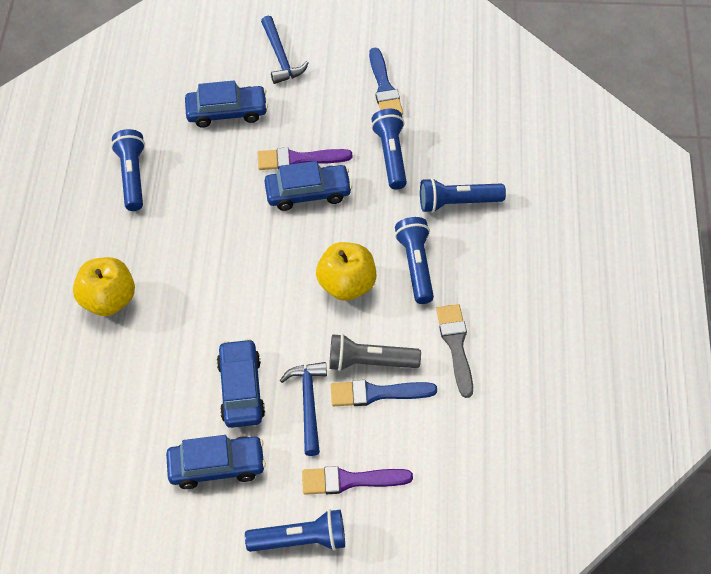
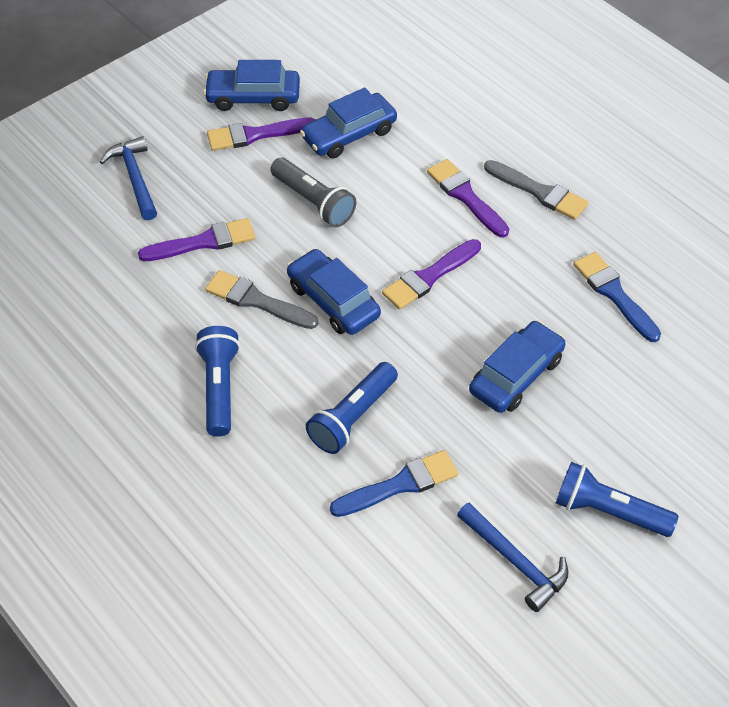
blue flashlight: 5 -> 3
grey brush: 1 -> 2
purple brush: 2 -> 4
yellow apple: 2 -> 0

